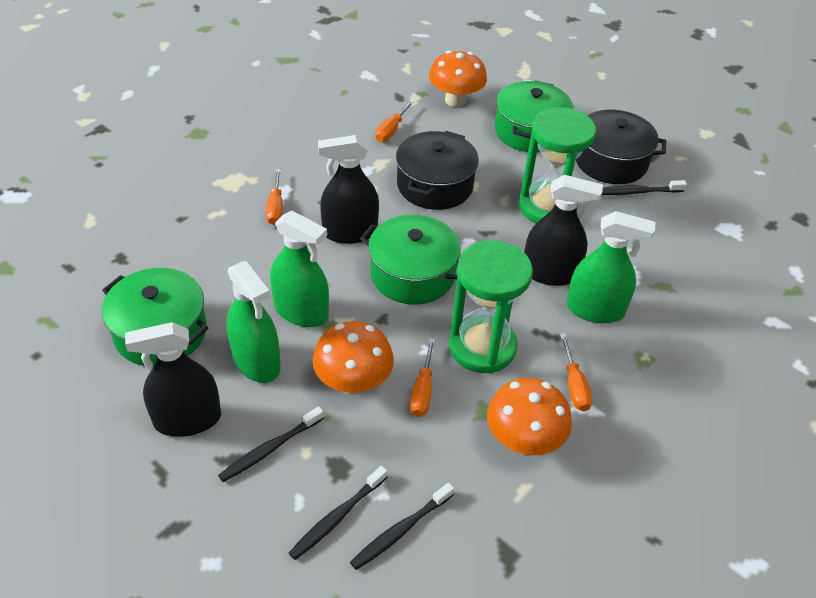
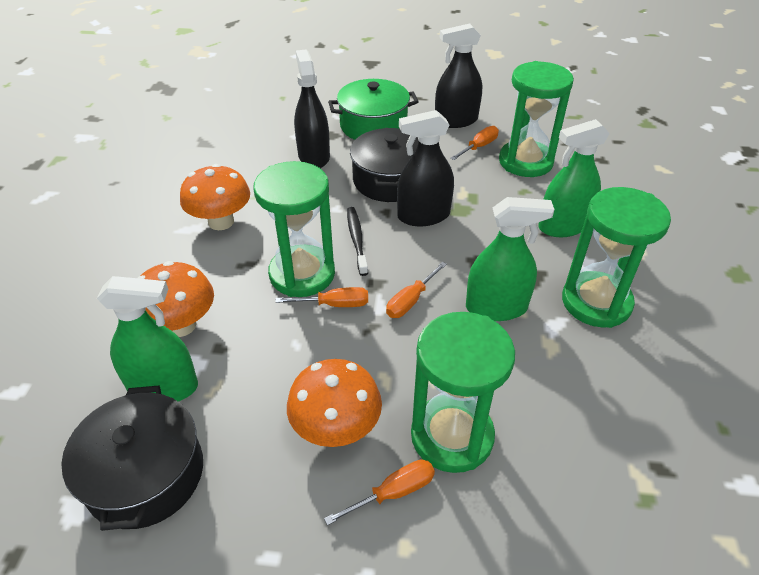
black toothbrush: 4 -> 1
green hourglass: 2 -> 4
green pot: 3 -> 1

